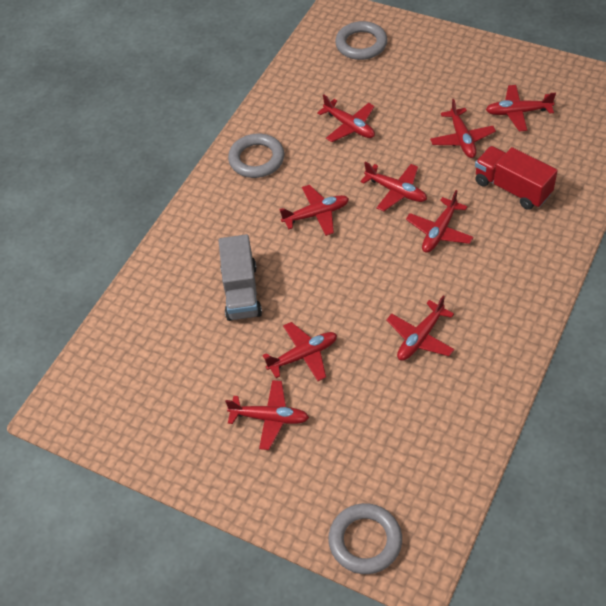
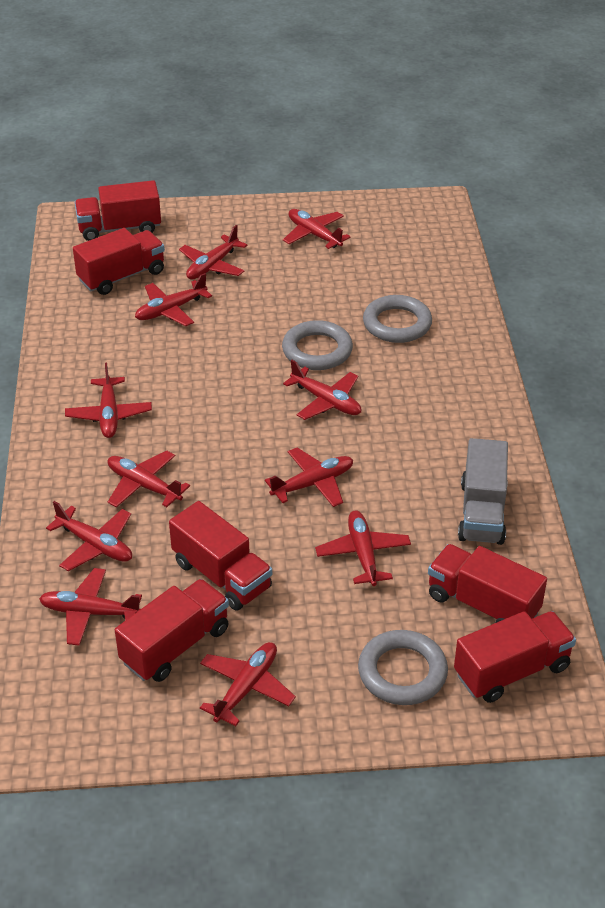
red plane: 9 -> 11
red truck: 1 -> 6

